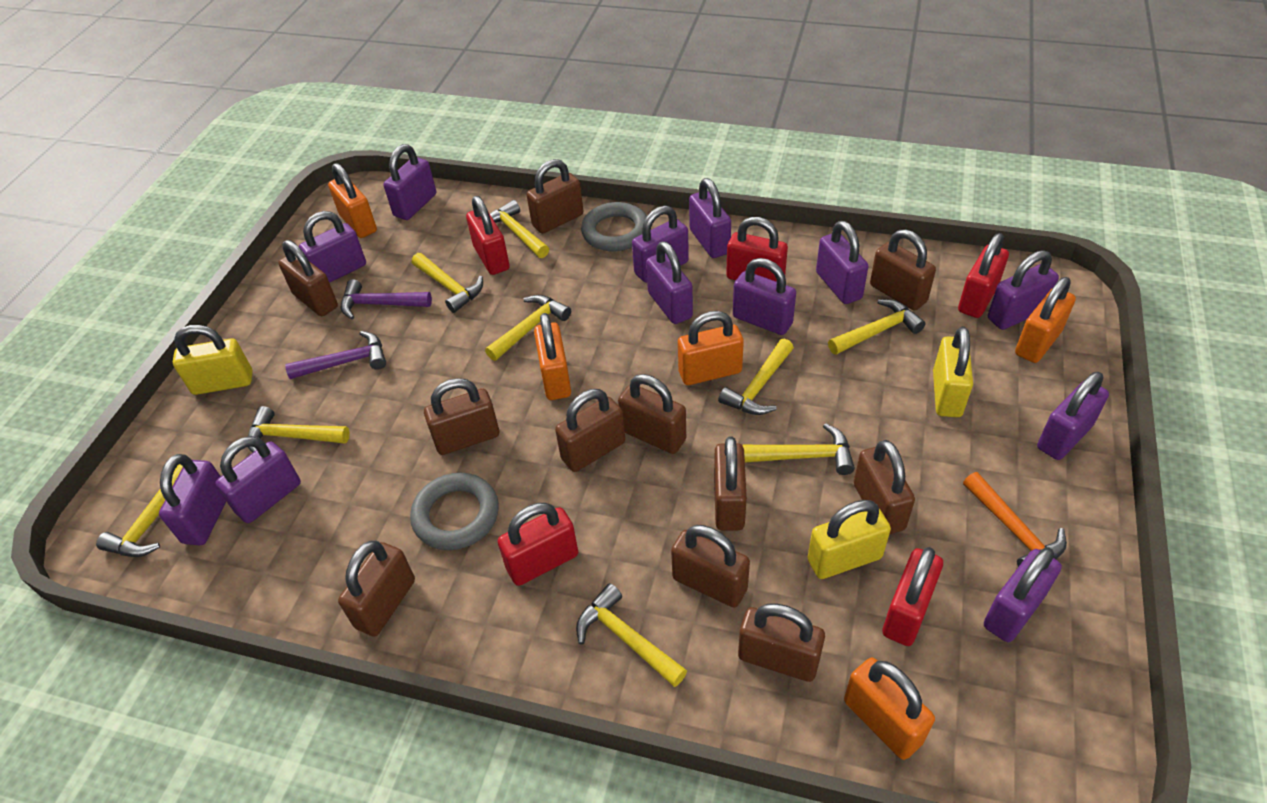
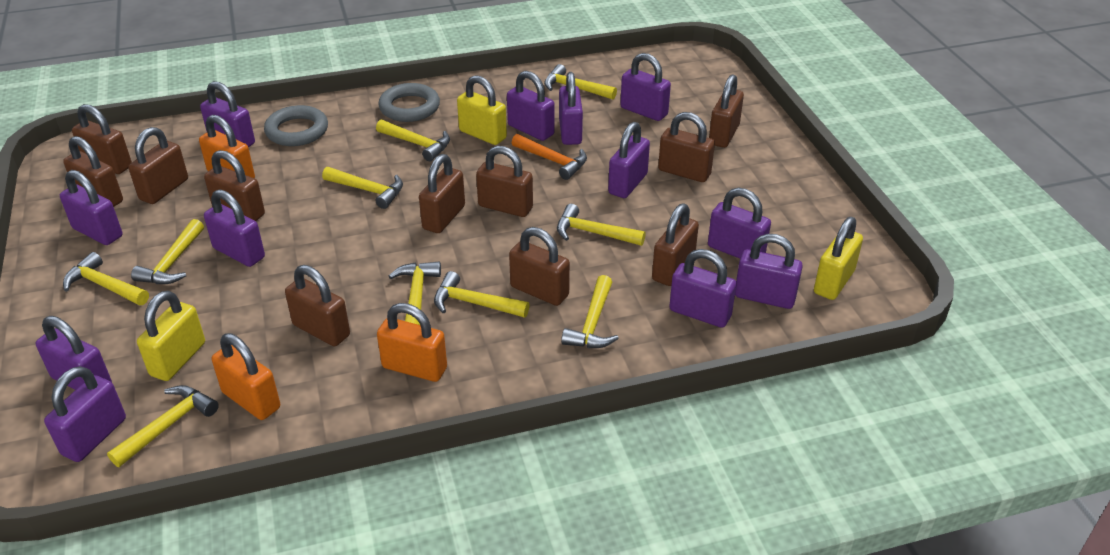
orange padlock: 5 -> 3
purple hammer: 2 -> 0
red padlock: 5 -> 0
yellow hammer: 9 -> 10

